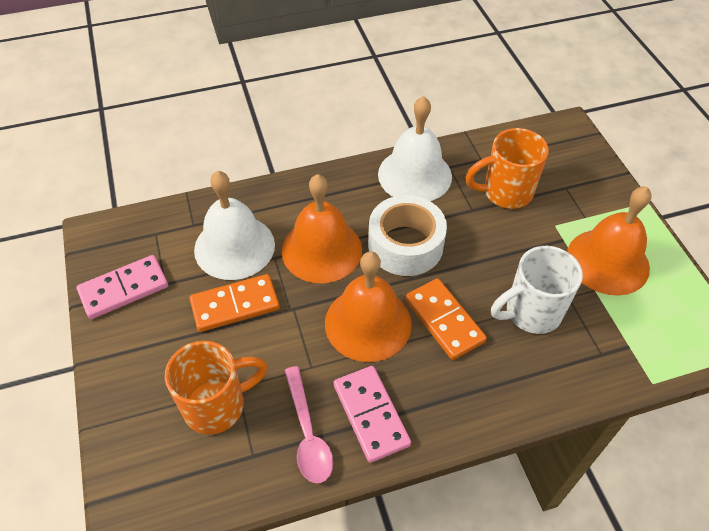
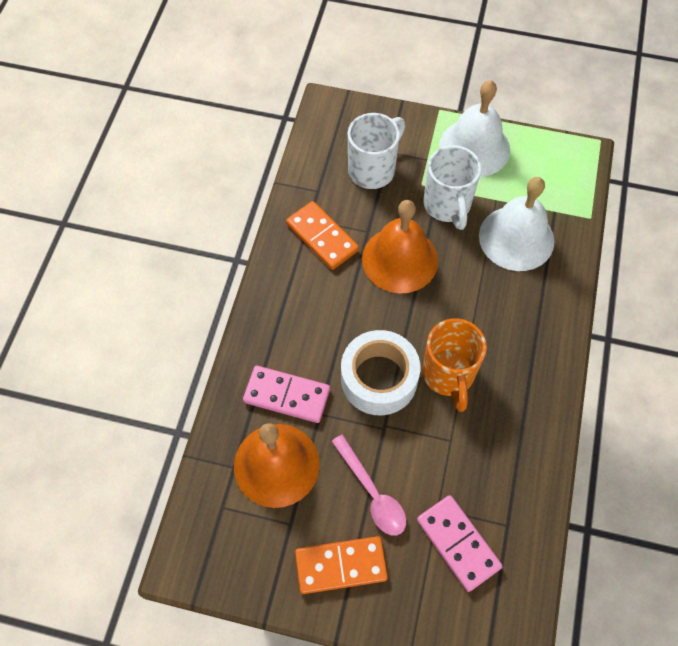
orange bell: 3 -> 2
orange mug: 2 -> 1
white mug: 1 -> 2

